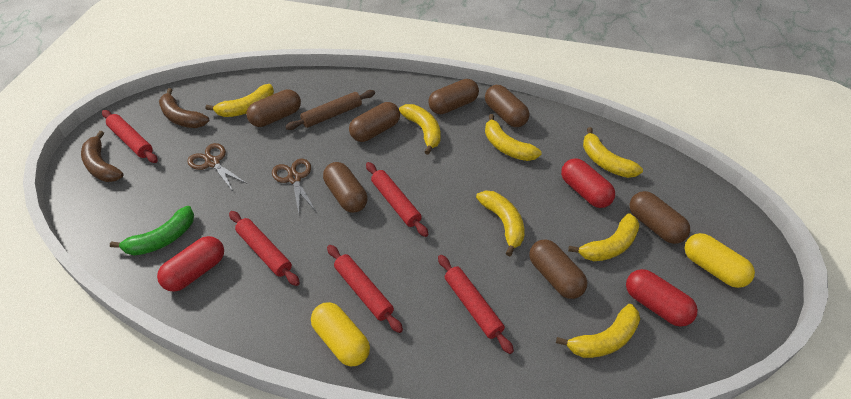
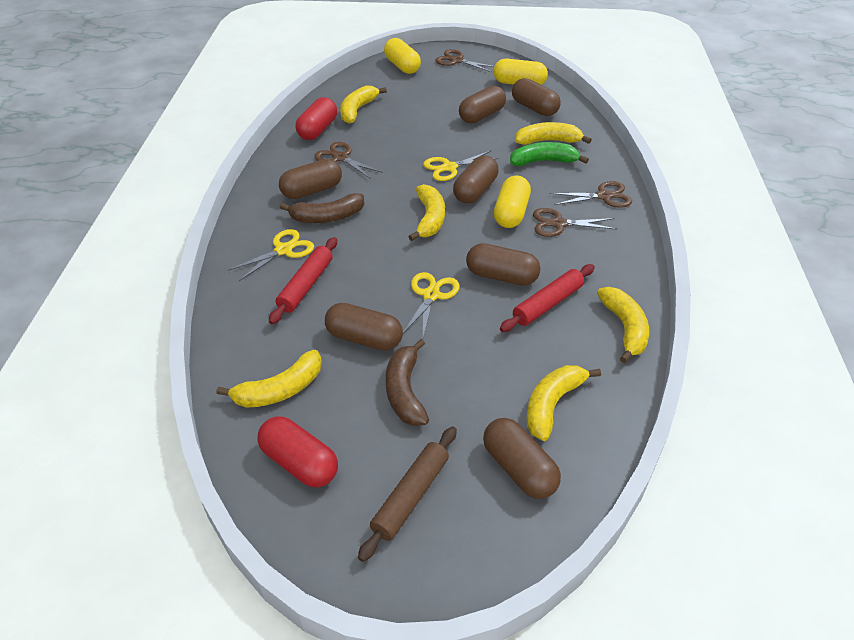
brown scissors: 2 -> 4
red capsule: 3 -> 2
red rolling pin: 5 -> 2
yellow banana: 7 -> 6
yellow capsule: 2 -> 3
yellow scissors: 0 -> 3

